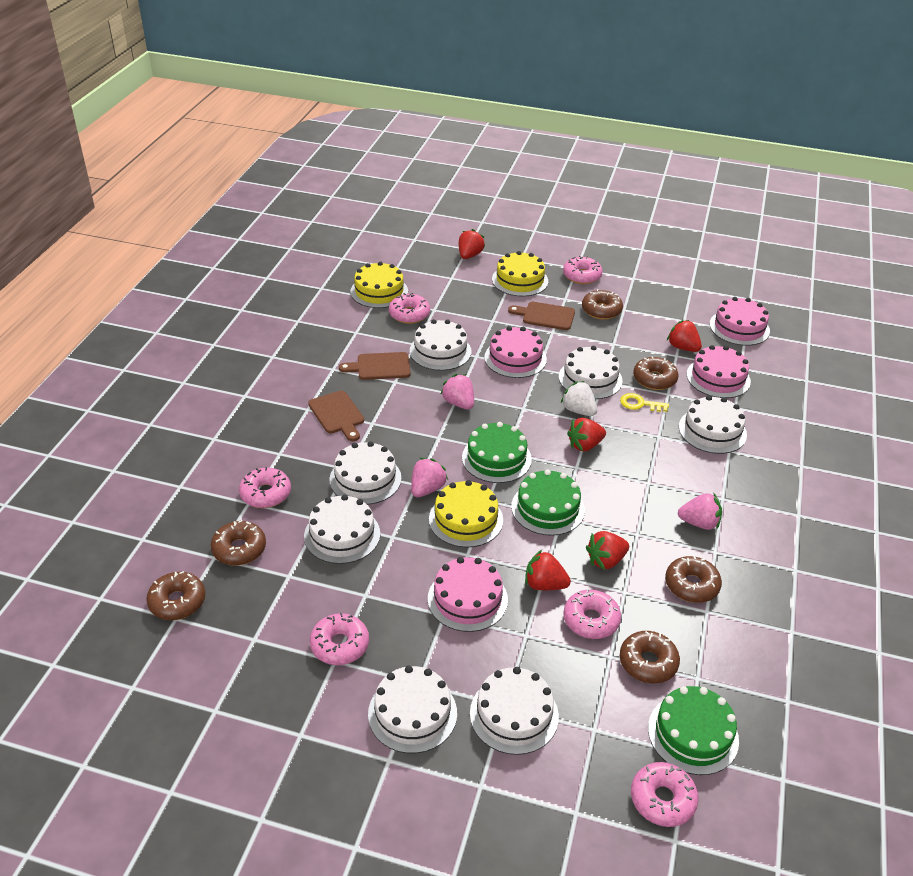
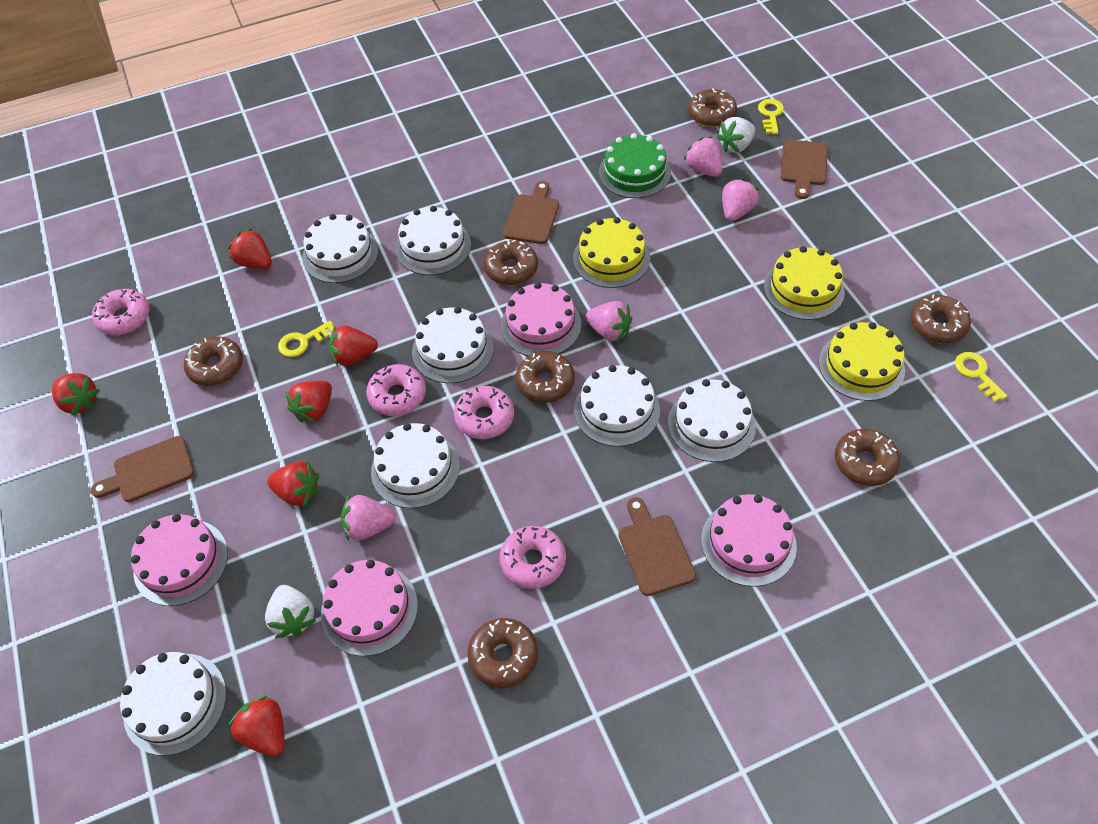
brown cutting board: 3 -> 4
brown donut: 6 -> 7
green cake: 3 -> 1
pink donut: 6 -> 4
pink strawberry: 3 -> 4
red strawberry: 5 -> 6
white strawberry: 1 -> 2
yellow key: 1 -> 3

